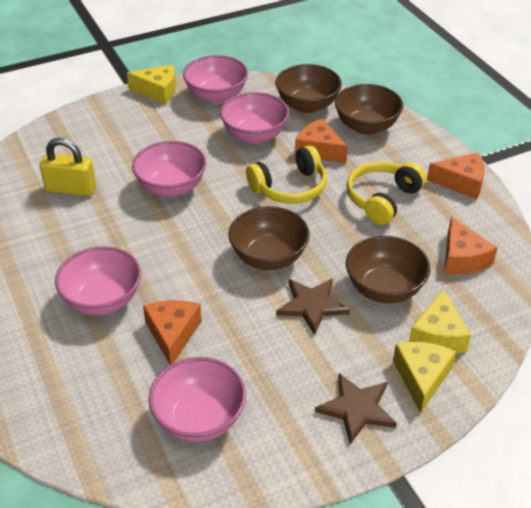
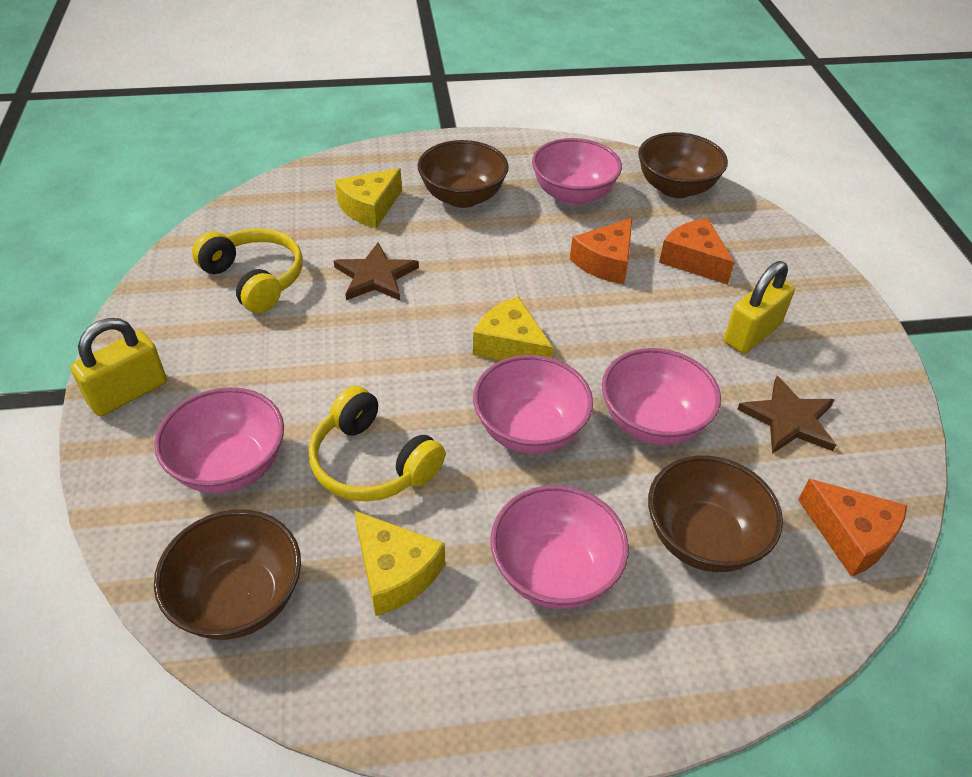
orange cheese: 4 -> 3
yellow padlock: 1 -> 2

